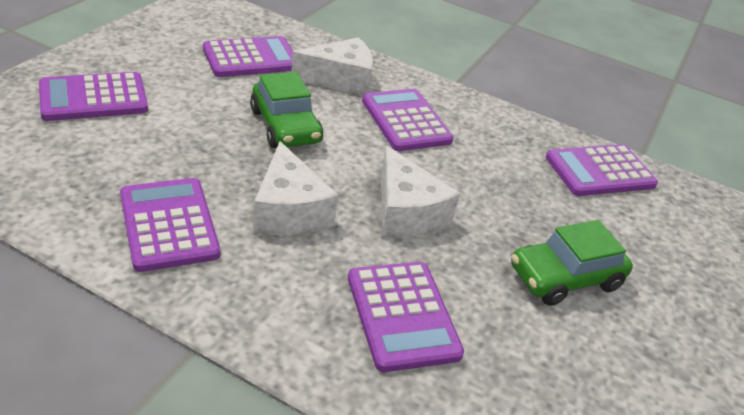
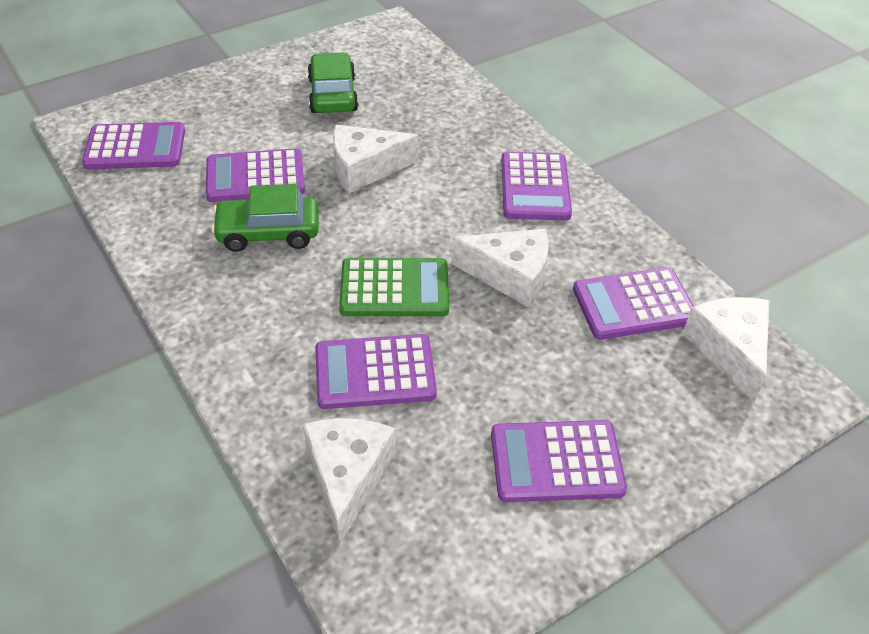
green calculator: 0 -> 1
white cheese: 3 -> 4

